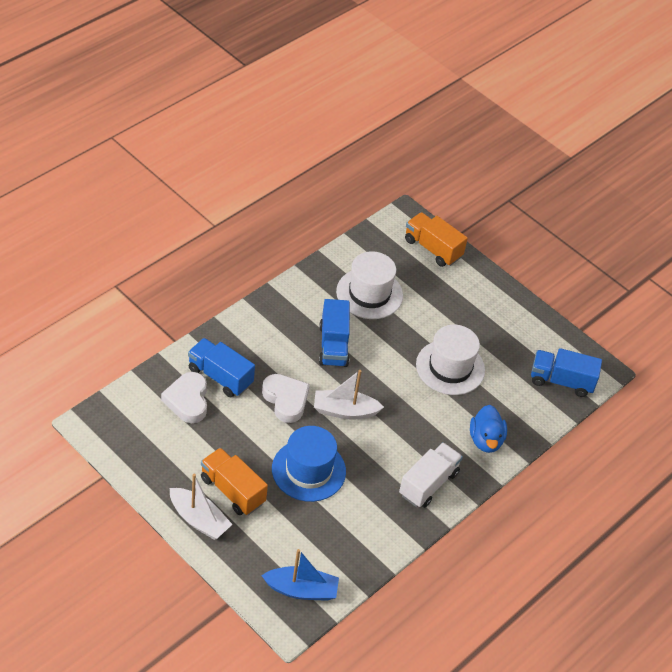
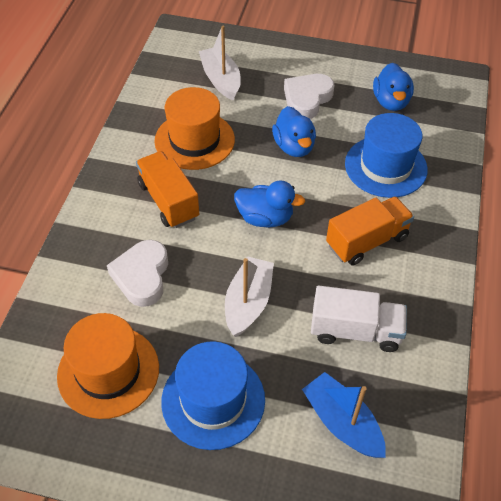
blue duck: 1 -> 3
blue hat: 1 -> 2
blue truck: 3 -> 0
orange hat: 0 -> 2
white hat: 2 -> 0

